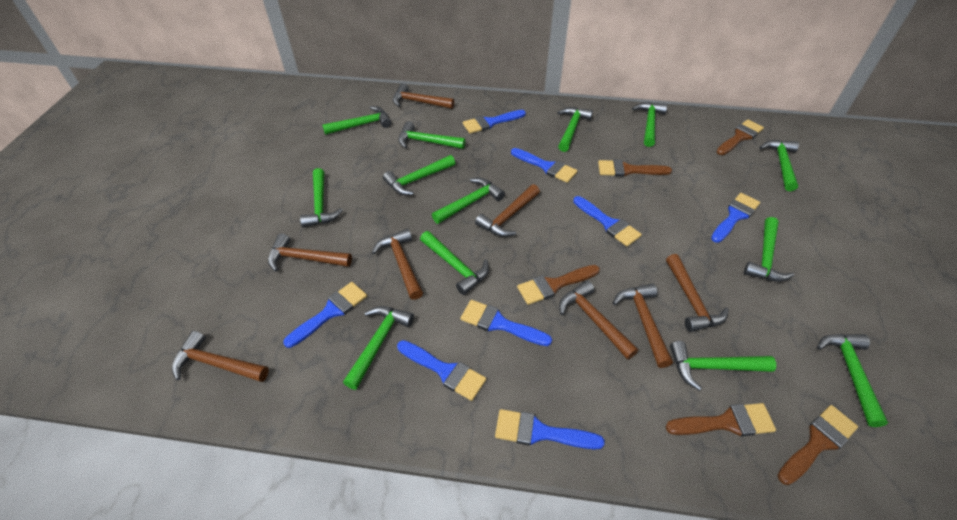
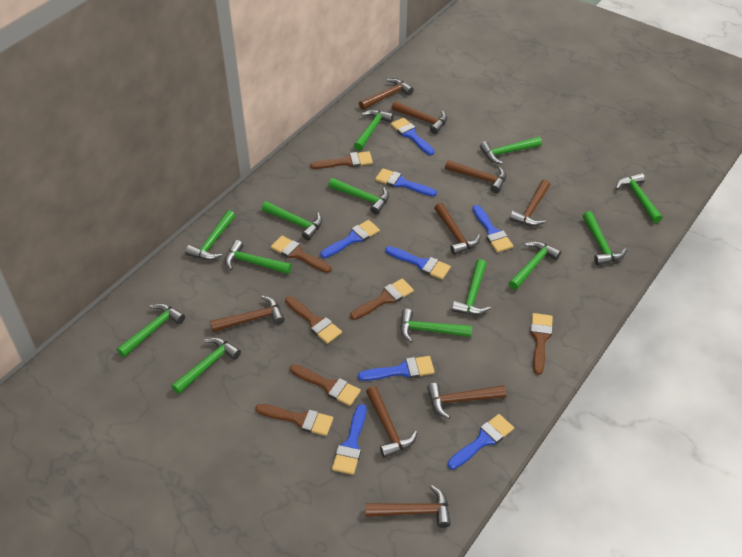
brown brush: 5 -> 7
brown hammer: 8 -> 9

